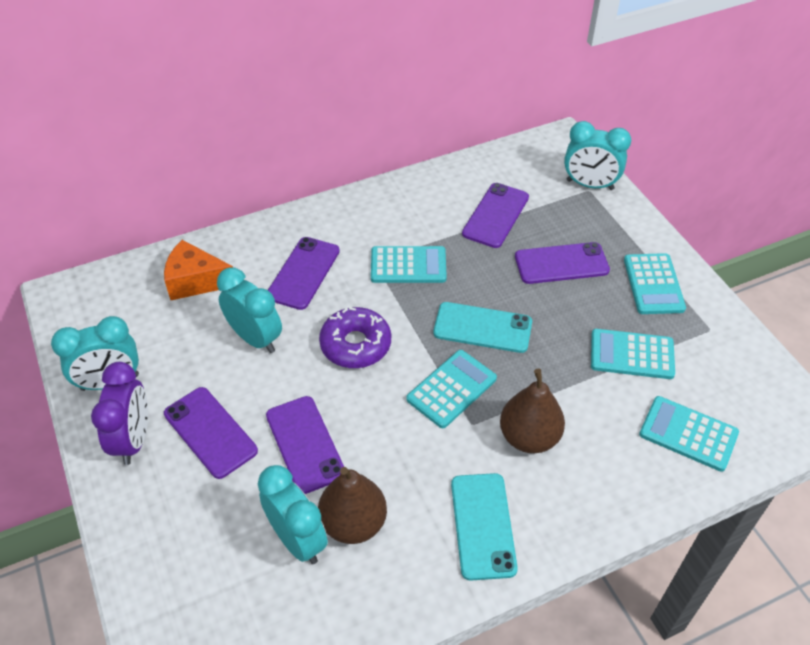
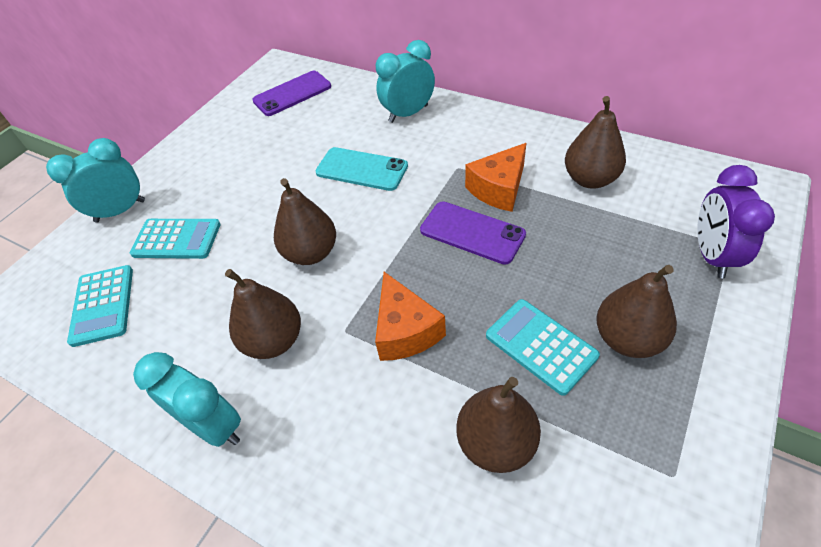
brown pear: 2 -> 5
orange cheese: 1 -> 2
purple donut: 1 -> 0
purple phone: 5 -> 2
turquoise calculator: 5 -> 3
turquoise clock: 4 -> 3
turquoise phone: 2 -> 1

